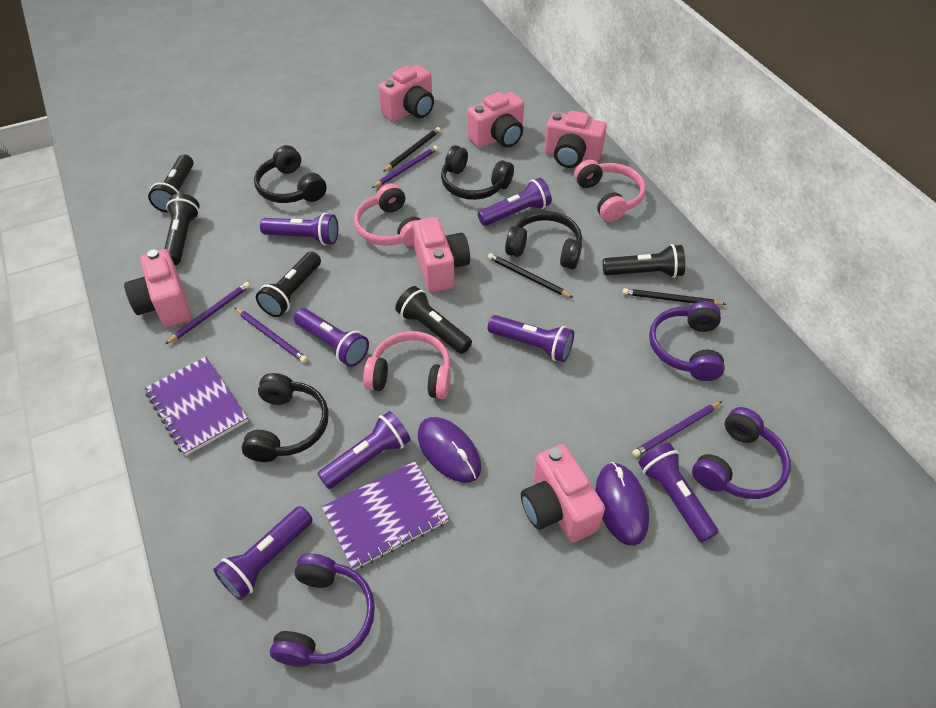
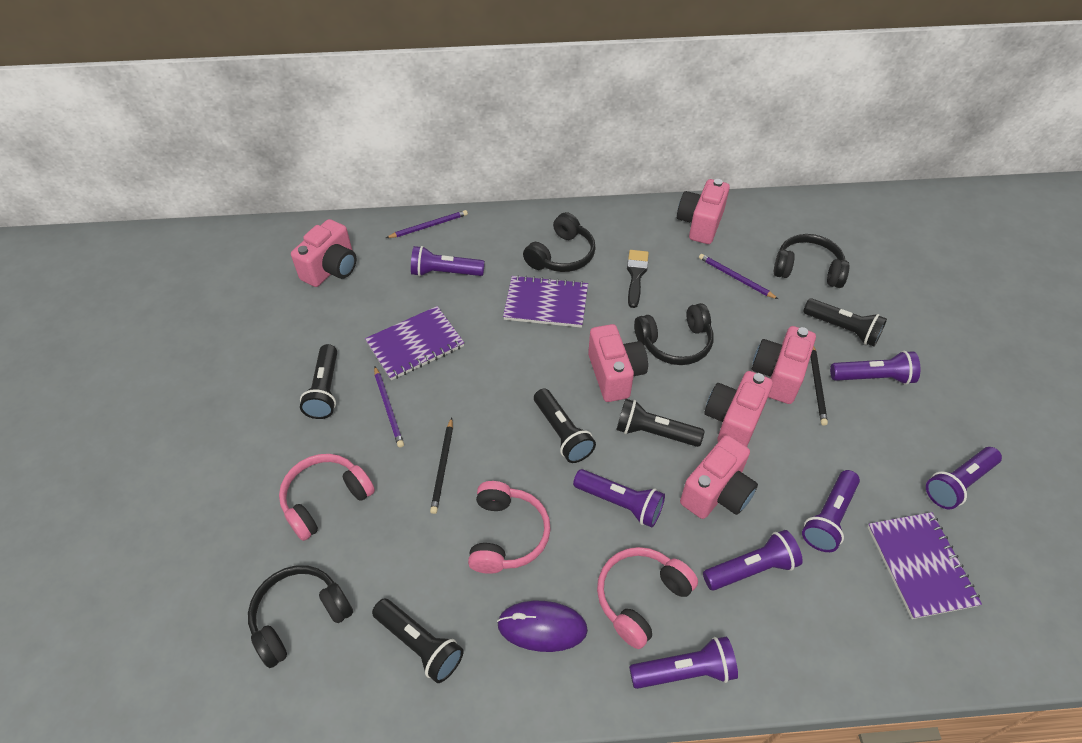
black brush: 0 -> 1
black pencil: 3 -> 2
purple headphones: 3 -> 0
purple mouse: 2 -> 1
purple notebook: 2 -> 3
purple pencil: 4 -> 3

